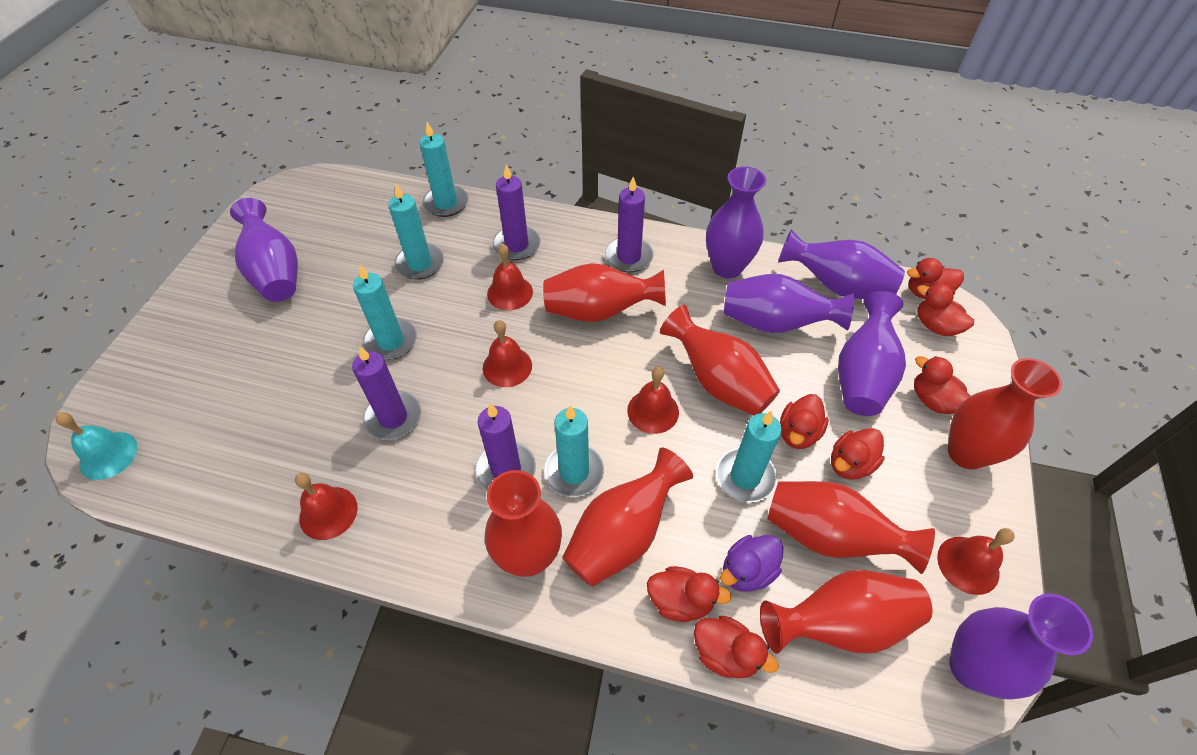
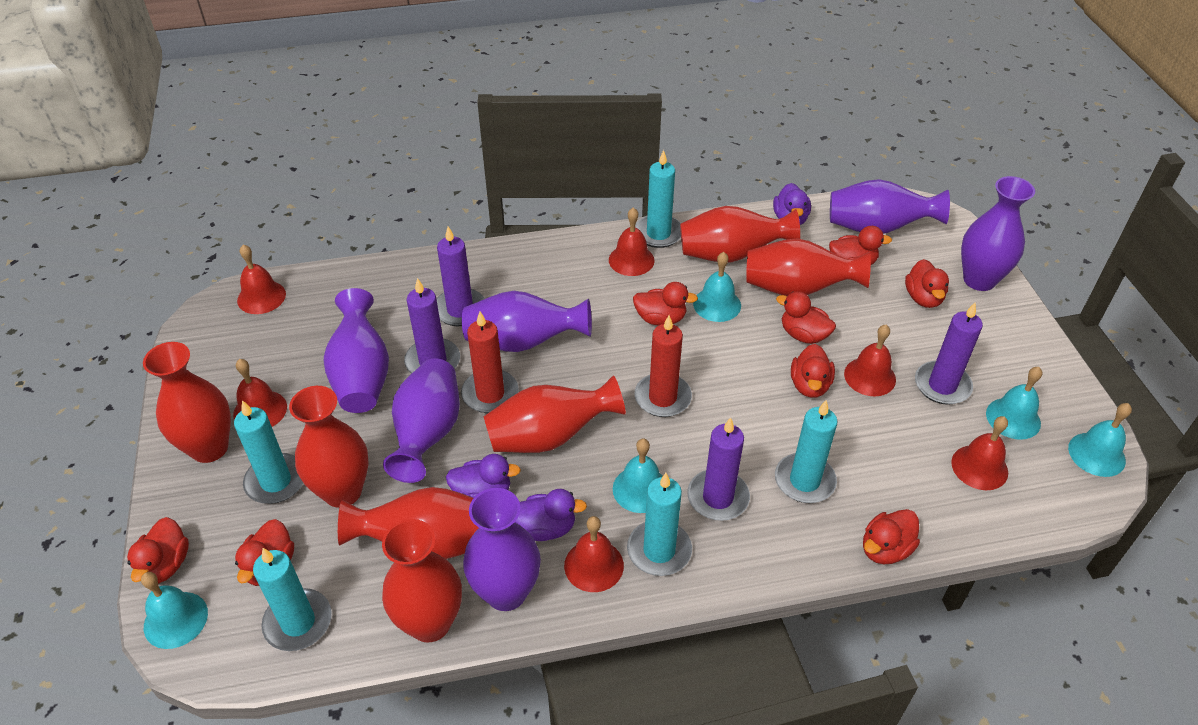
purple duck: 1 -> 3
red bell: 5 -> 6
red candle: 0 -> 2
red duck: 7 -> 8
turquoise bell: 1 -> 5

